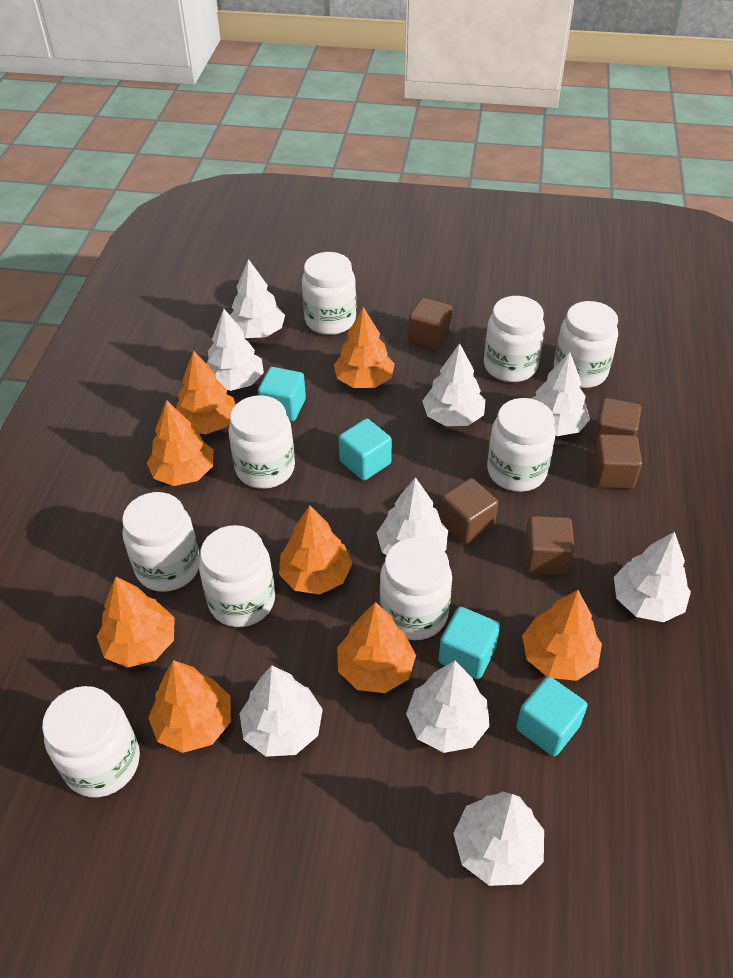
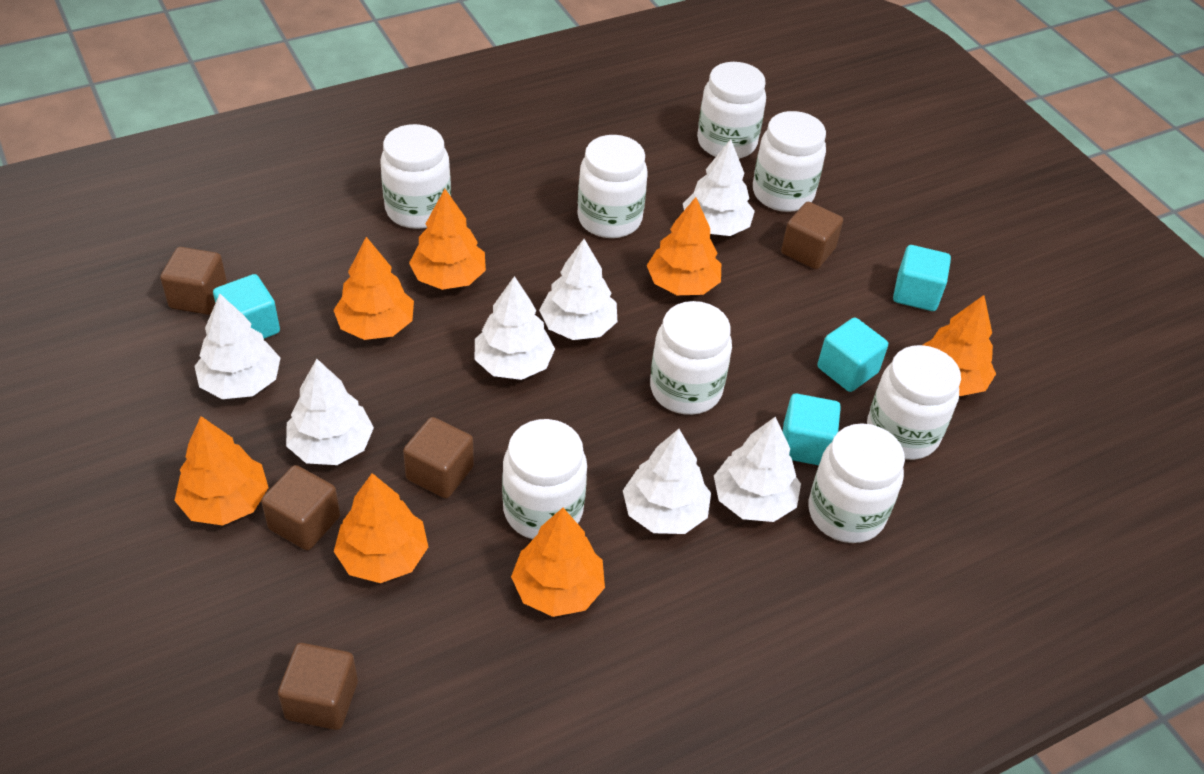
orange tree: 8 -> 7
white jar: 9 -> 8
white tree: 9 -> 7

